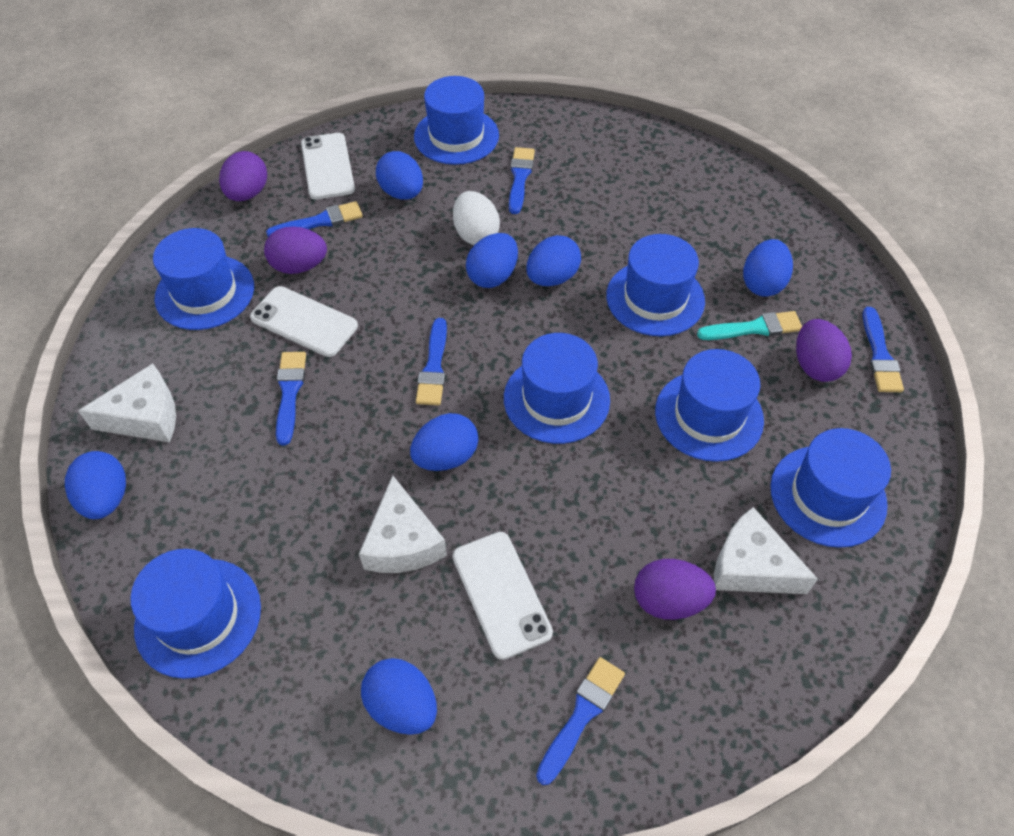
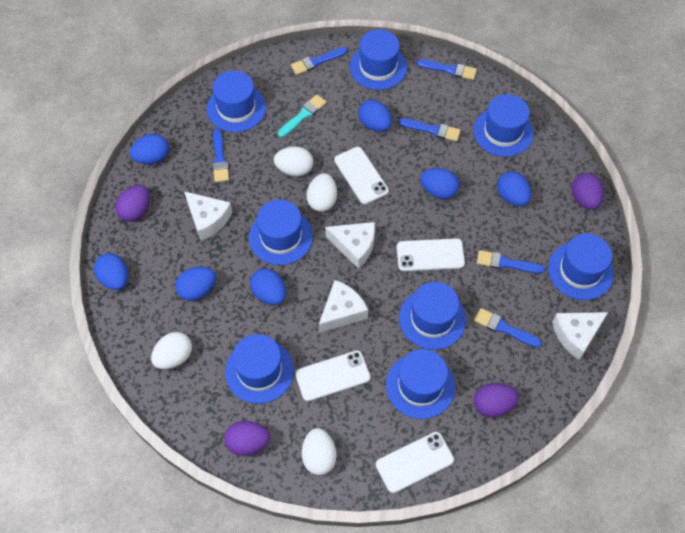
blue hat: 7 -> 8
white cheese: 3 -> 4
white egg: 1 -> 4
white phone: 3 -> 4

